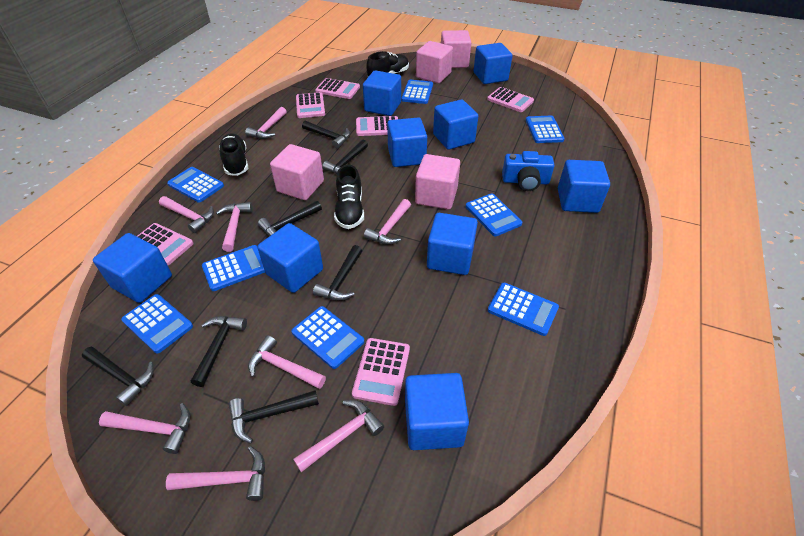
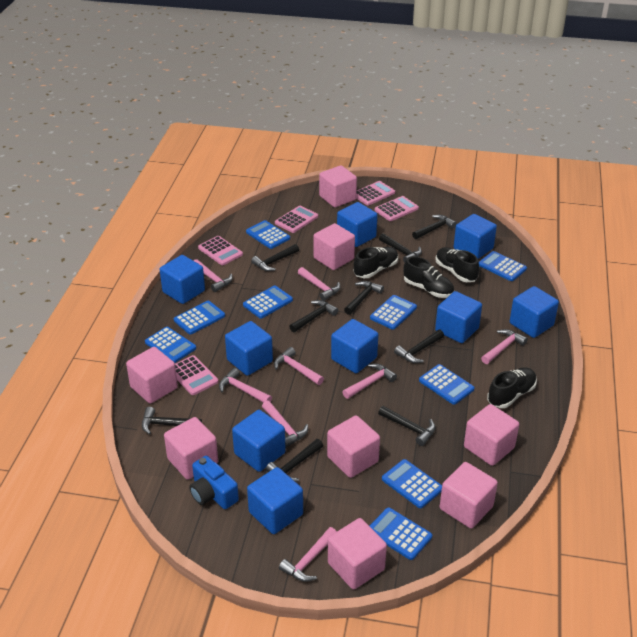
black hammer: 7 -> 9
black shoe: 3 -> 4
blue calculator: 8 -> 9
pink calculator: 6 -> 5
pink cube: 4 -> 8

